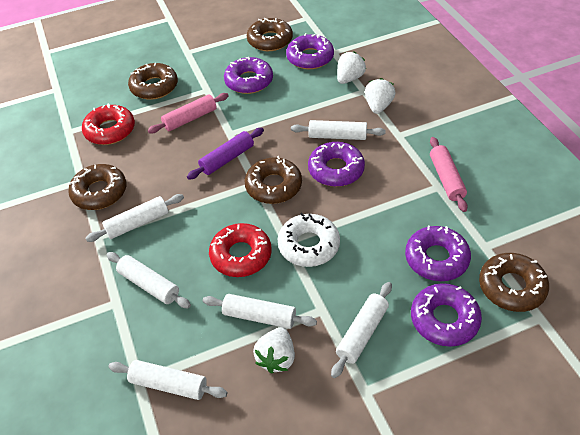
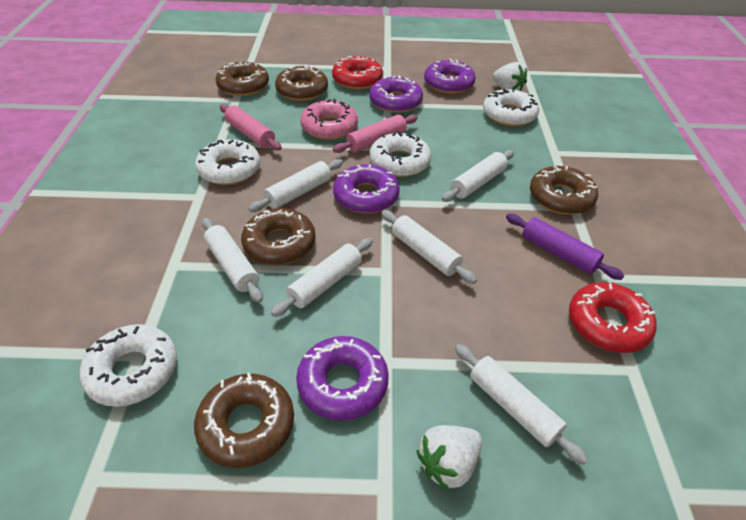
pink donut: 0 -> 1
purple donut: 5 -> 4
white donut: 1 -> 4
white strawberry: 3 -> 2

